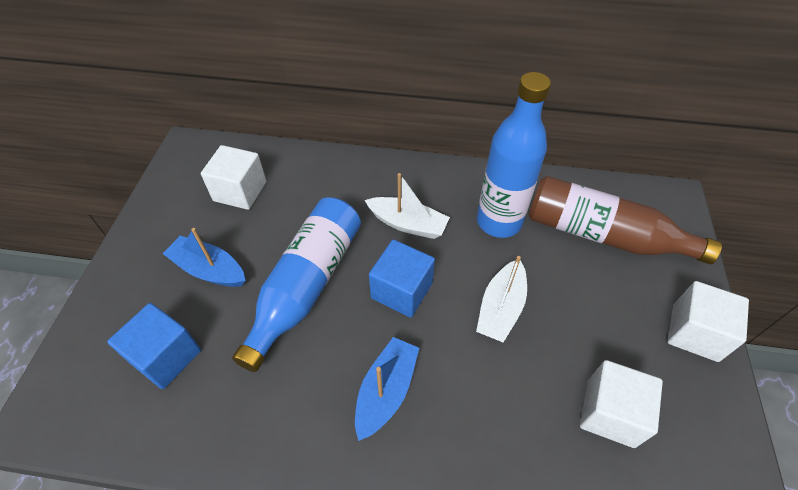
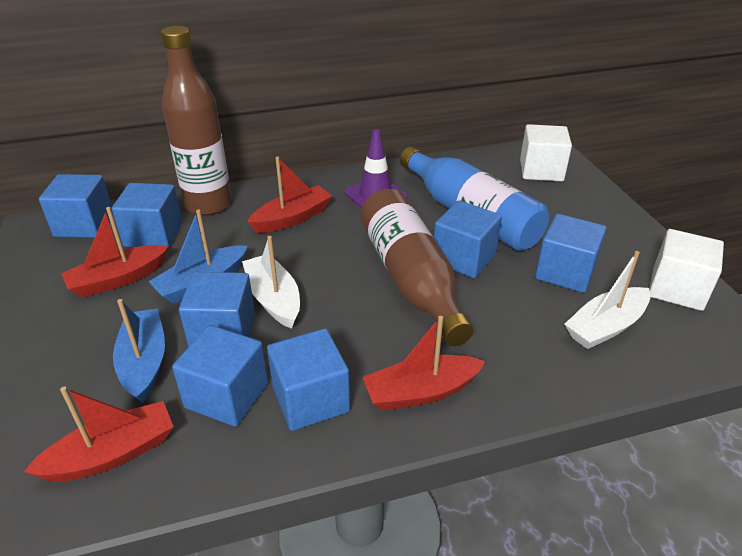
blue bottle: 2 -> 1
blue cube: 2 -> 7
brown bottle: 1 -> 2
purple traffic cone: 0 -> 1
red boat: 0 -> 4
white cube: 3 -> 2

